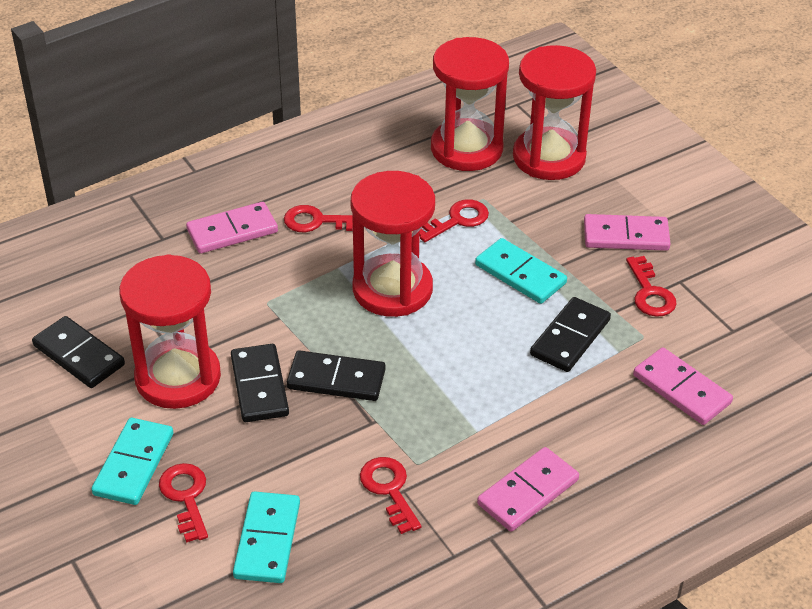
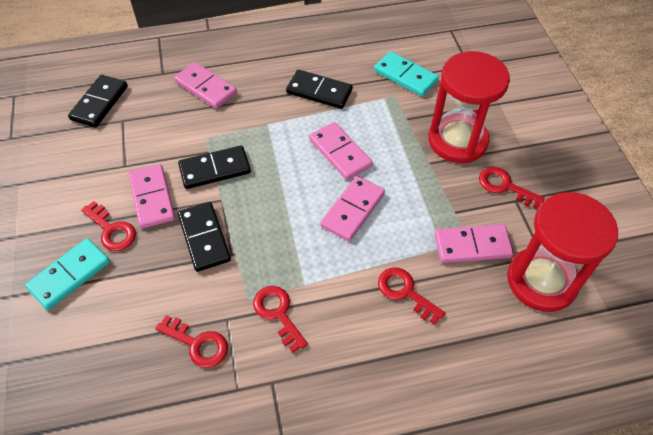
pink domino: 4 -> 5
red hourglass: 4 -> 2
turquoise domino: 3 -> 2

